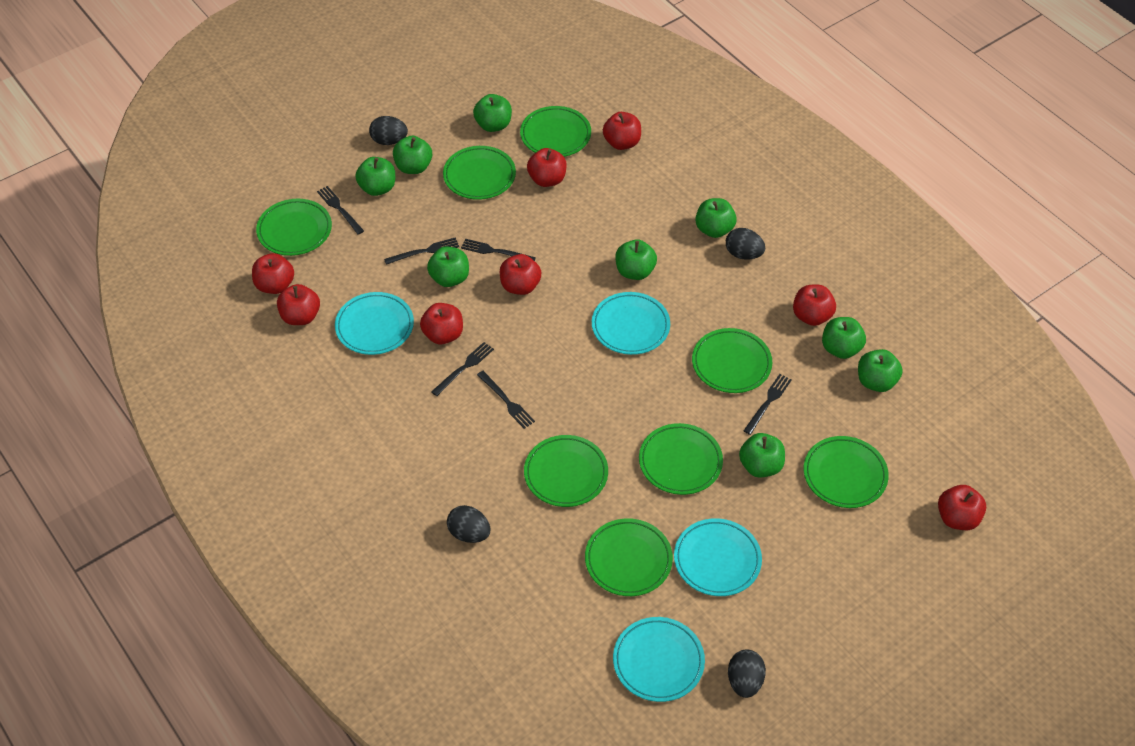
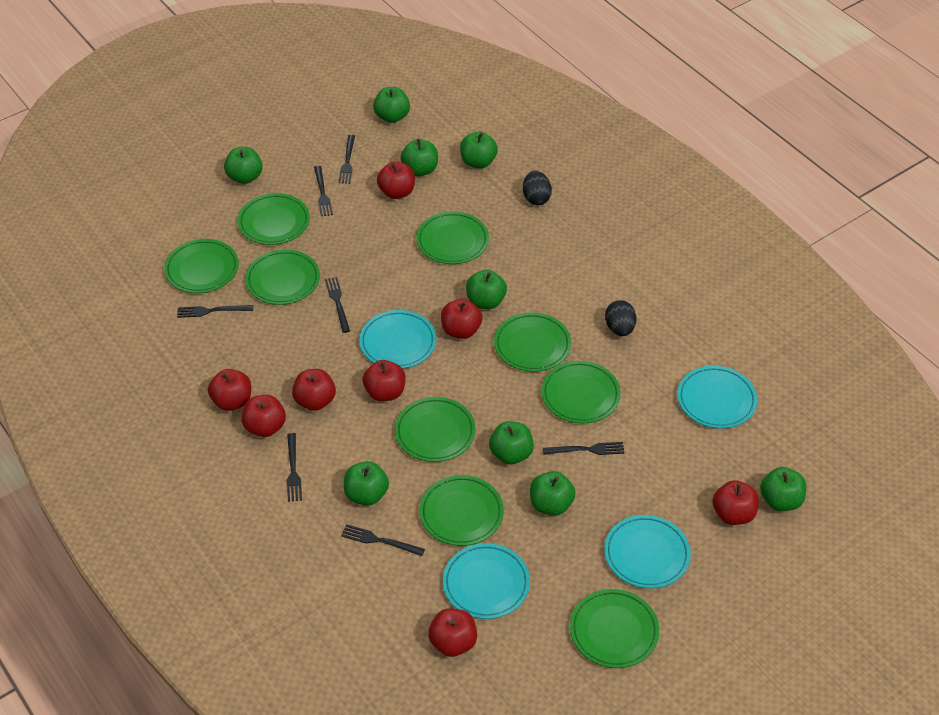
black egg: 4 -> 2
black fork: 6 -> 7
green plate: 8 -> 9

